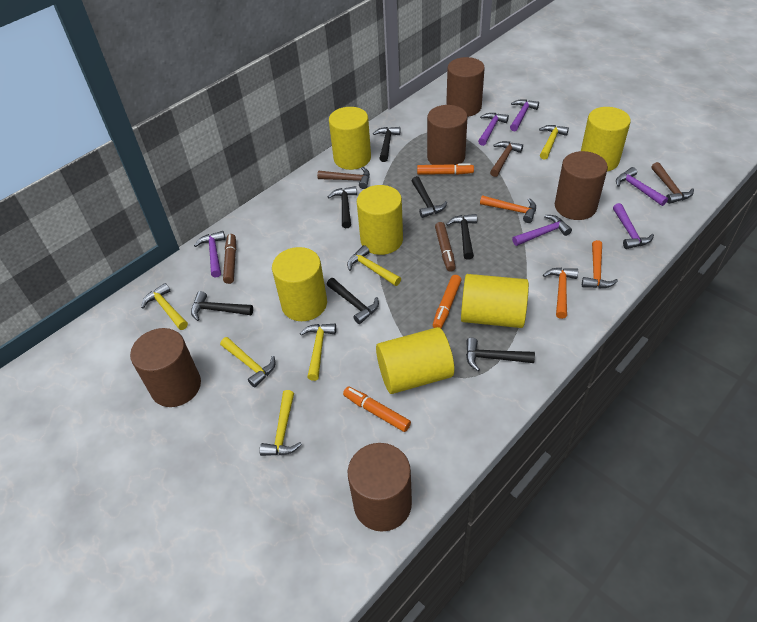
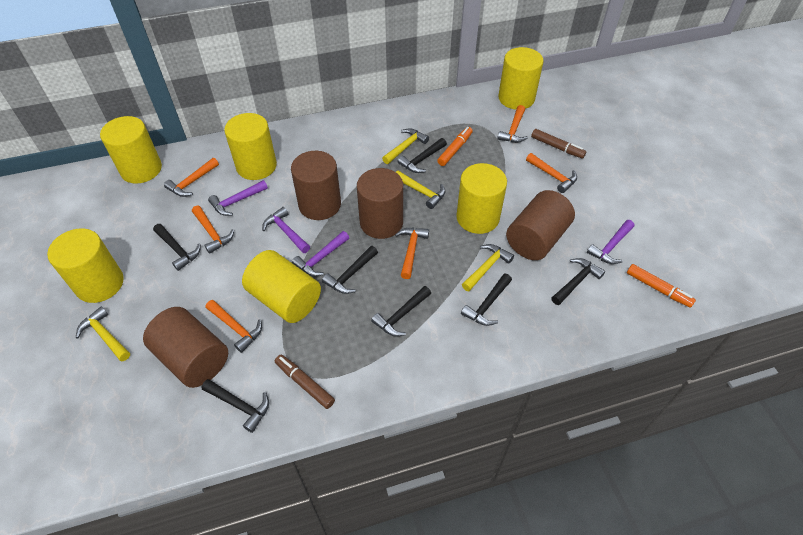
brown cylinder: 5 -> 4
brown hammer: 3 -> 0
orange hammer: 3 -> 6
orange marker: 3 -> 2
purple hammer: 6 -> 4
yellow hammer: 6 -> 4

